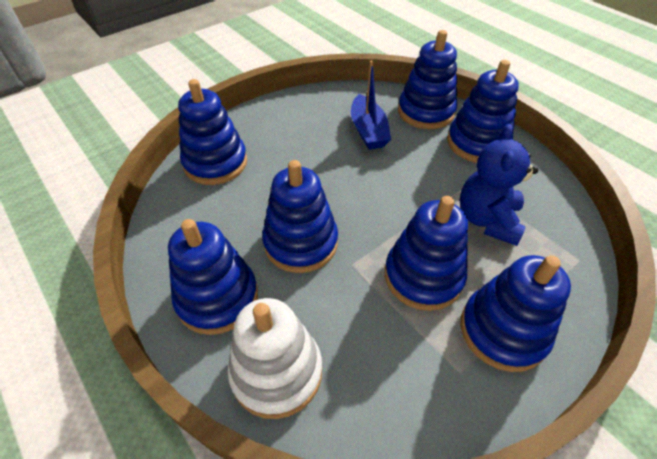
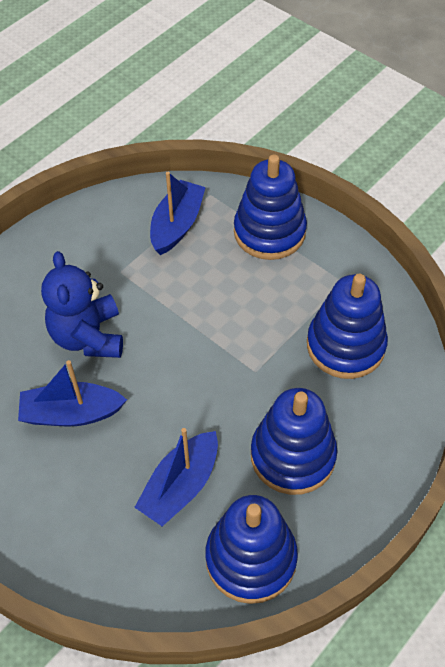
blue boat: 1 -> 3
blue stacking toy: 7 -> 4
white stacking toy: 1 -> 0

